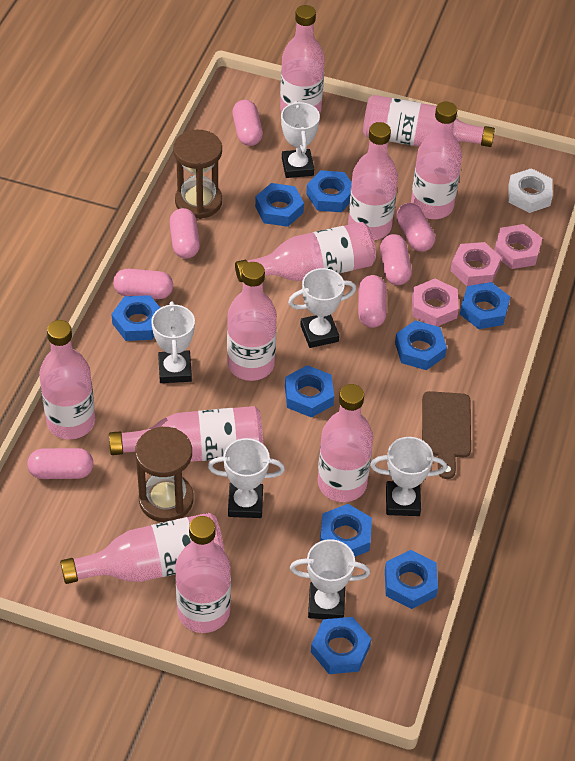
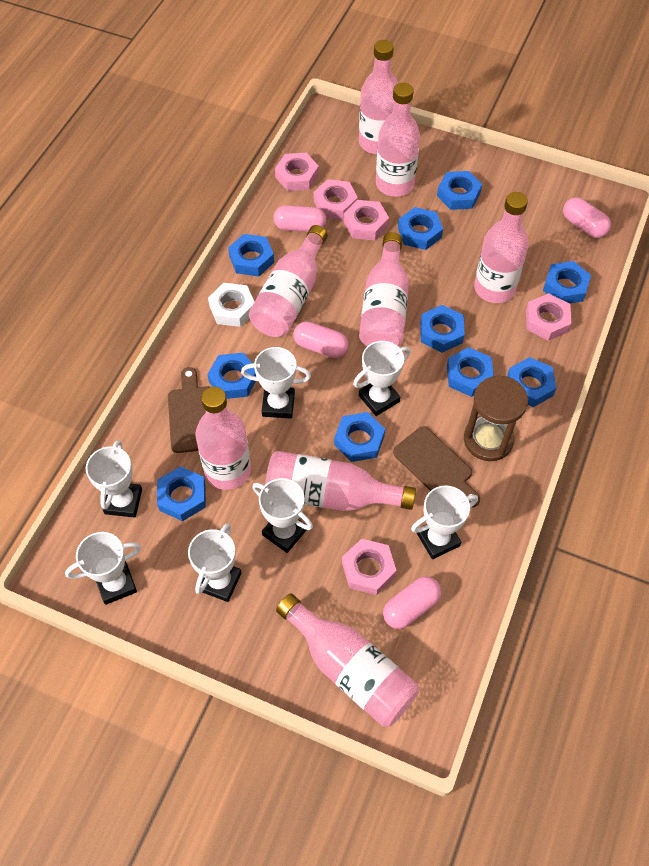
blue nut: 9 -> 10
brown cutting board: 1 -> 2
brown hourglass: 2 -> 1
pink bottle: 11 -> 8
pink capsule: 7 -> 4
pink nut: 3 -> 5
white trophy: 6 -> 7

